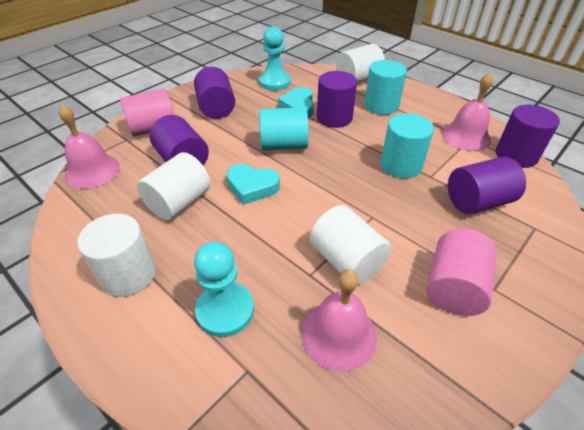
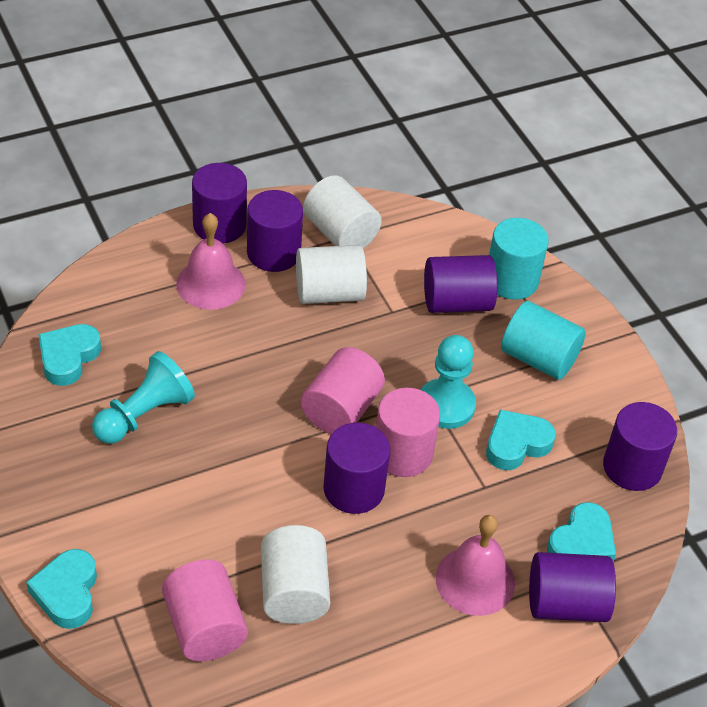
pink bell: 3 -> 2
pink cylinder: 2 -> 3
purple cylinder: 5 -> 6
turquoise cylinder: 3 -> 2
turquoise heart: 2 -> 4
white cylinder: 4 -> 3

